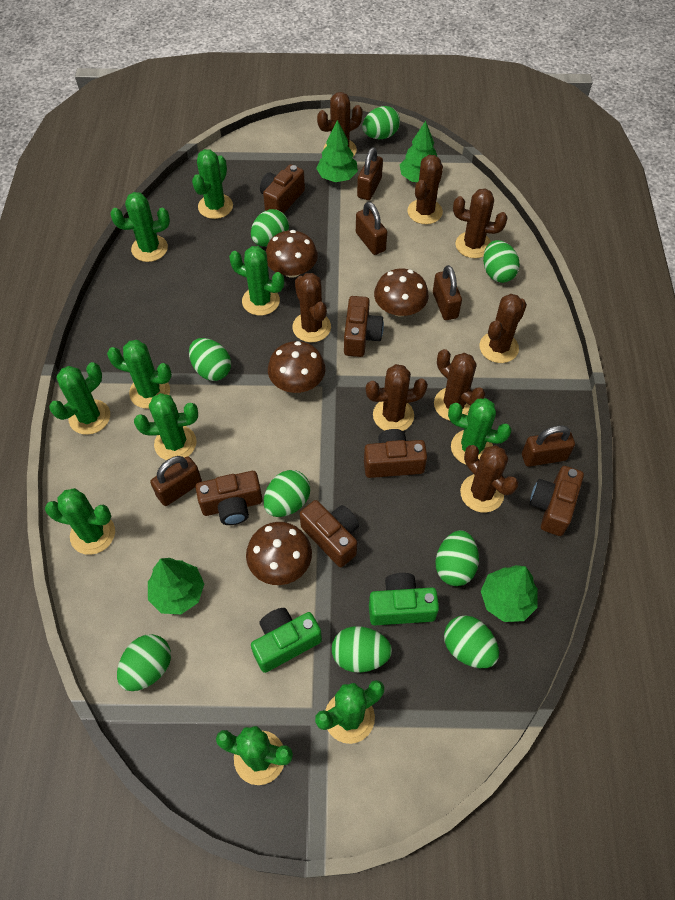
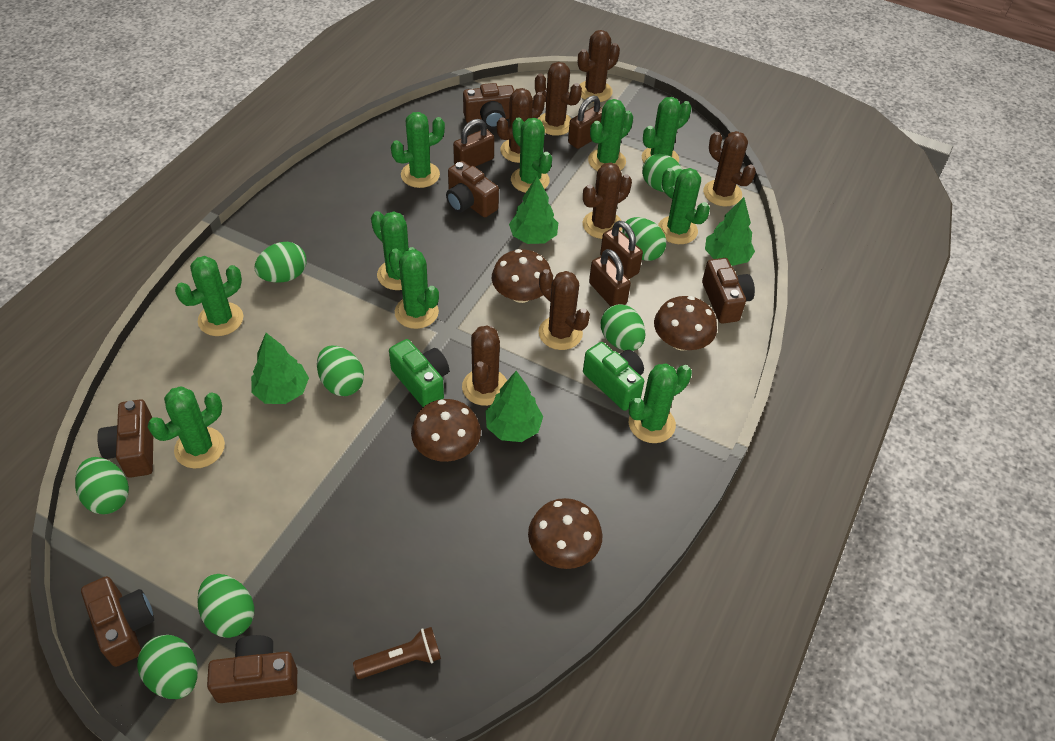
brown cactus: 8 -> 7
brown flashlight: 0 -> 1
brown padlock: 5 -> 4
green egg: 9 -> 8

